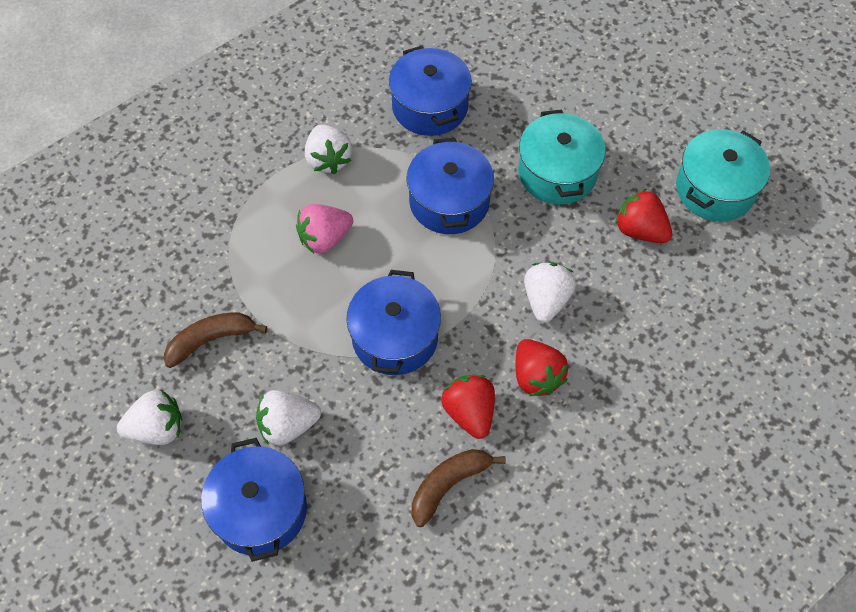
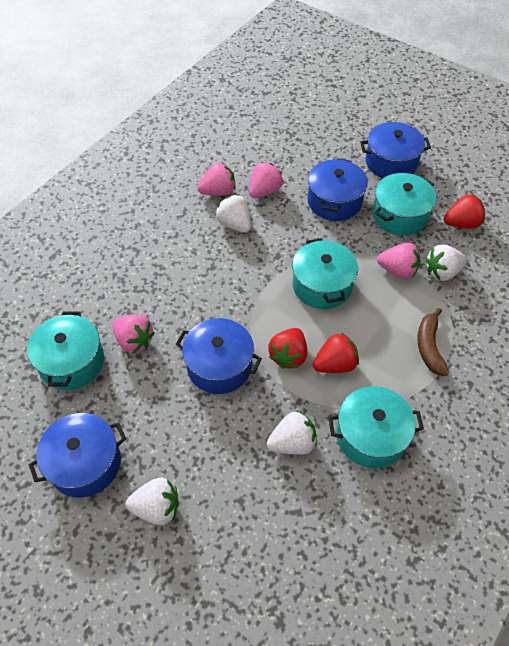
brown banana: 2 -> 1
pink strawberry: 1 -> 4
turquoise pot: 2 -> 4

